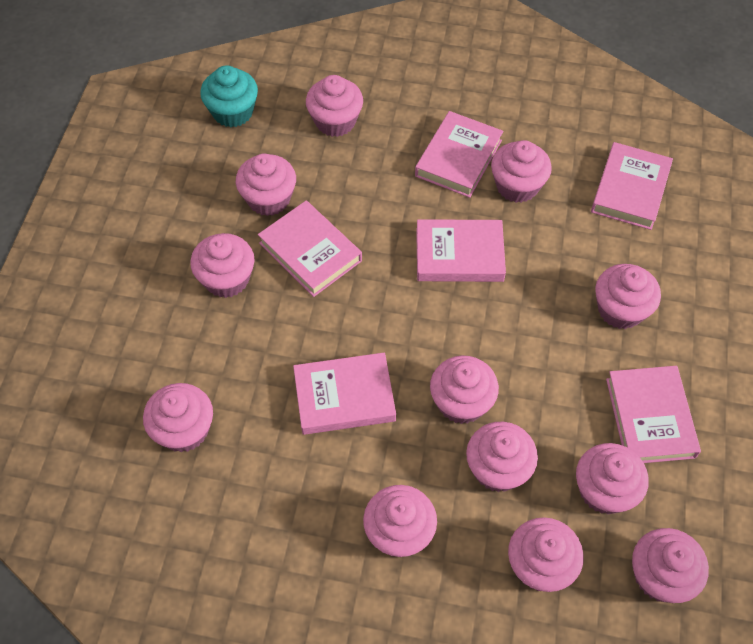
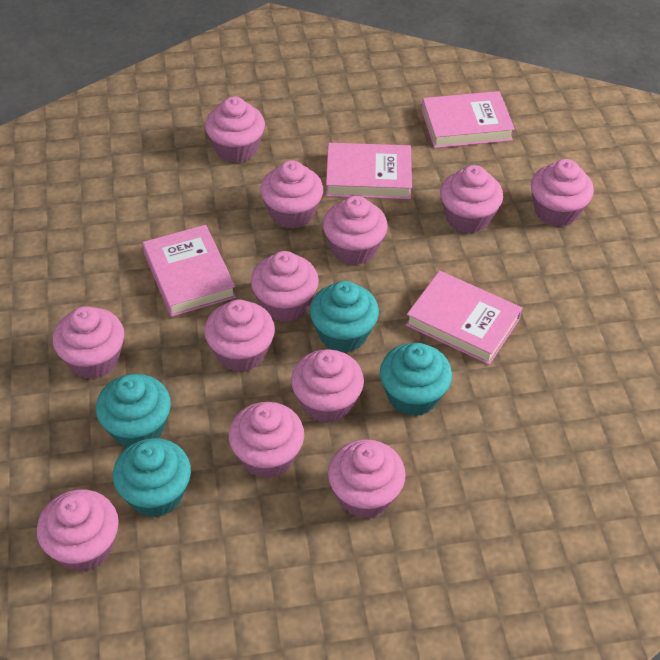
pink book: 6 -> 4
turquoise cupcake: 1 -> 4

